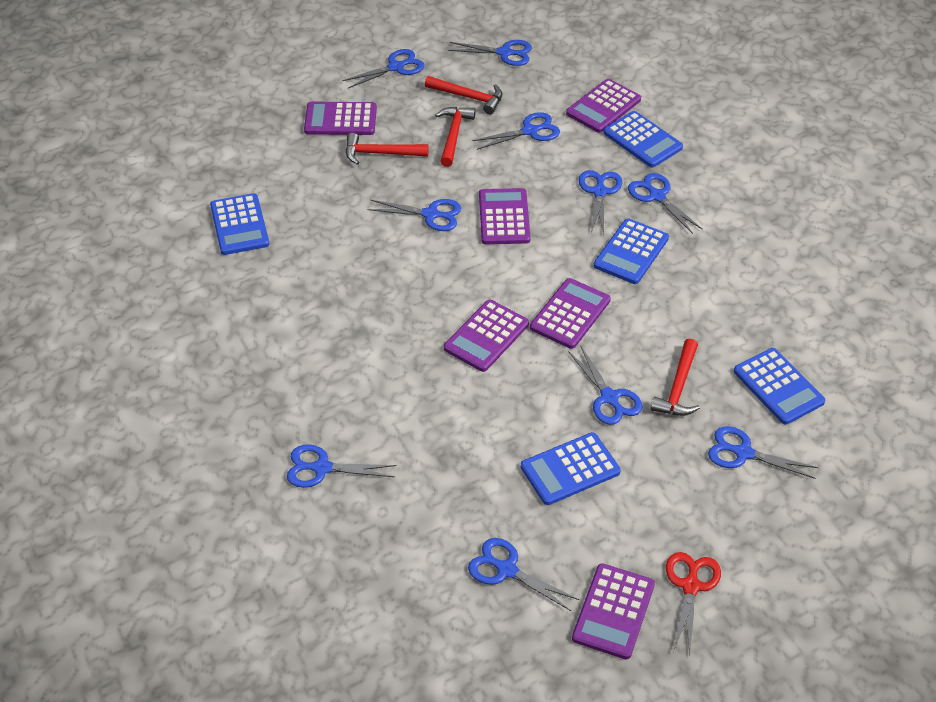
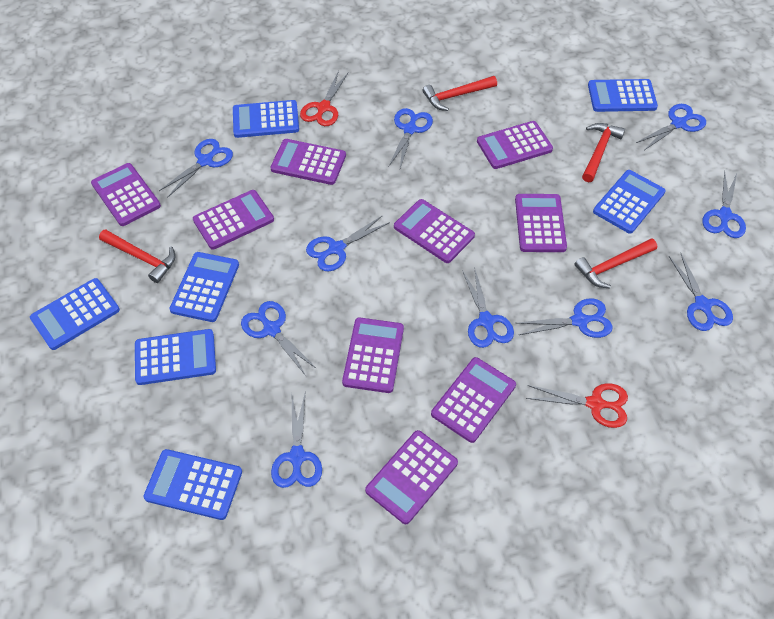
blue calculator: 5 -> 7
purple calculator: 6 -> 9
red scissors: 1 -> 2

